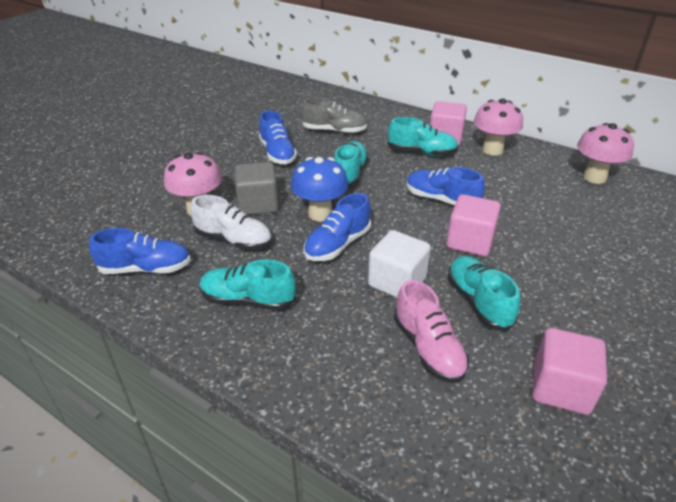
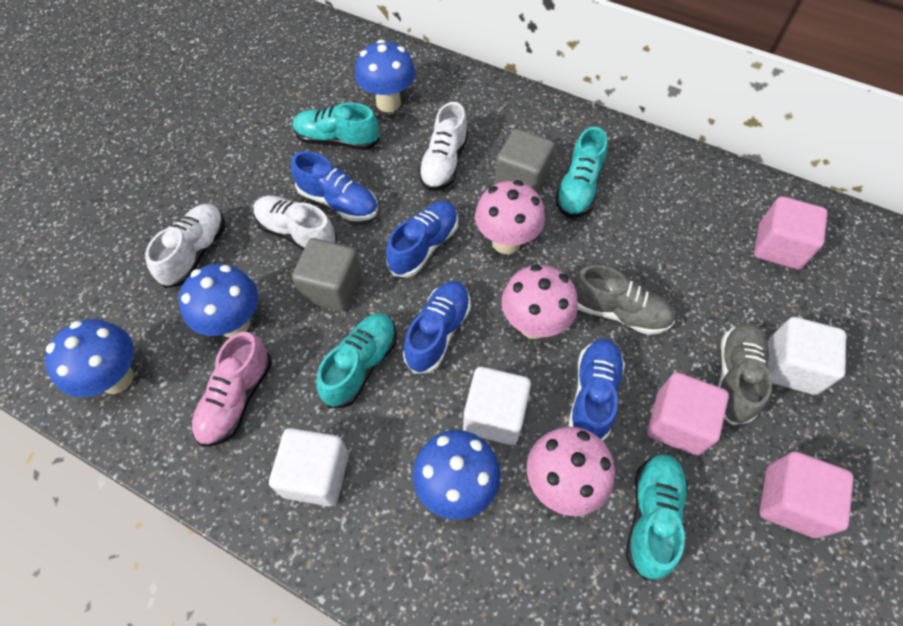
blue mushroom: 1 -> 4
grey cube: 1 -> 2
grey shoe: 1 -> 2
white cube: 1 -> 3
white shoe: 1 -> 3

